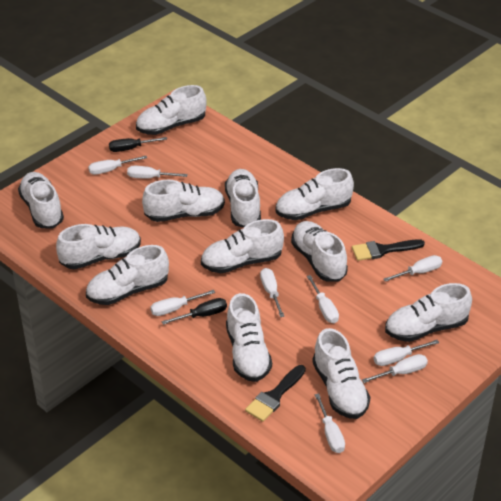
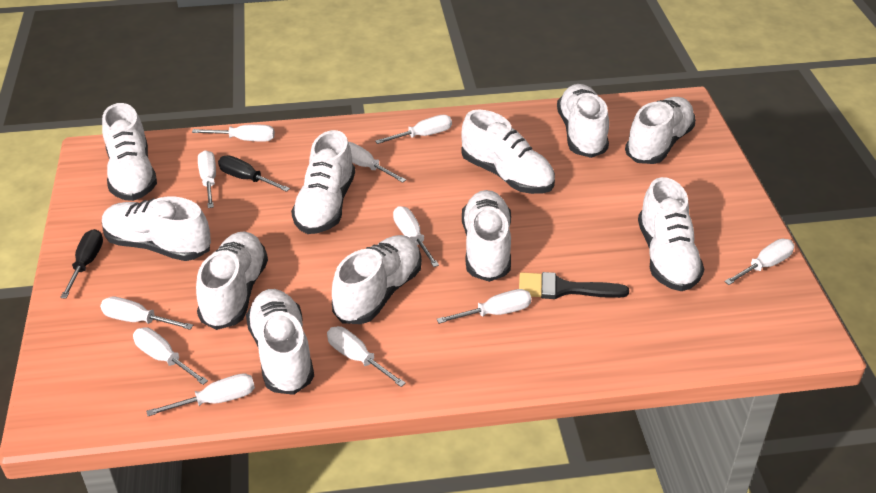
black brush: 2 -> 1
white screwdriver: 9 -> 11
white shoe: 12 -> 11

